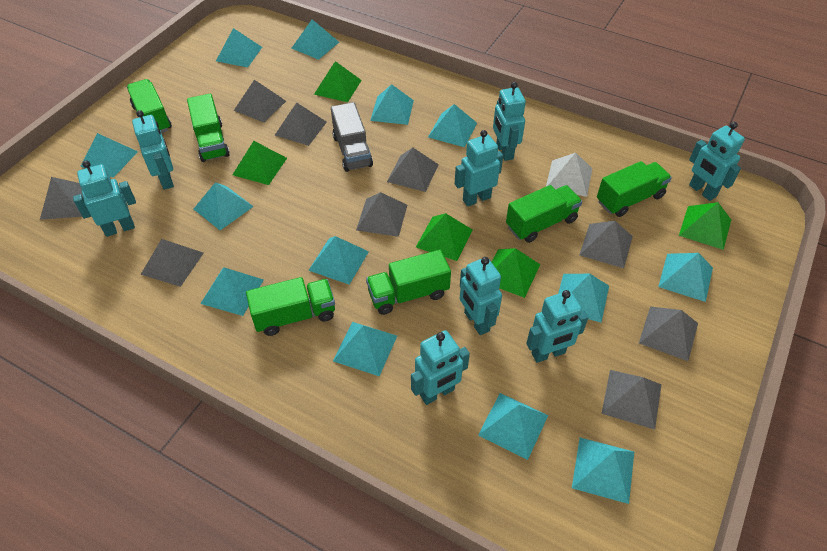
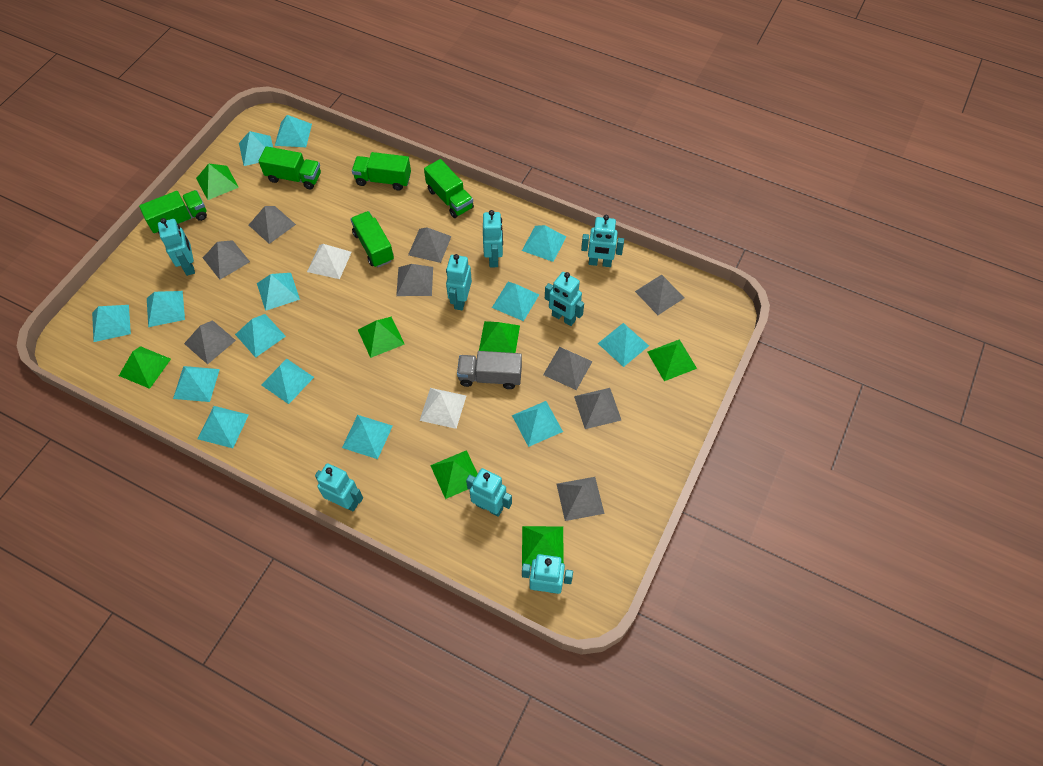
green pyramid: 5 -> 7
green truck: 6 -> 5
turquoise pyramid: 13 -> 14
white pyramid: 1 -> 2

